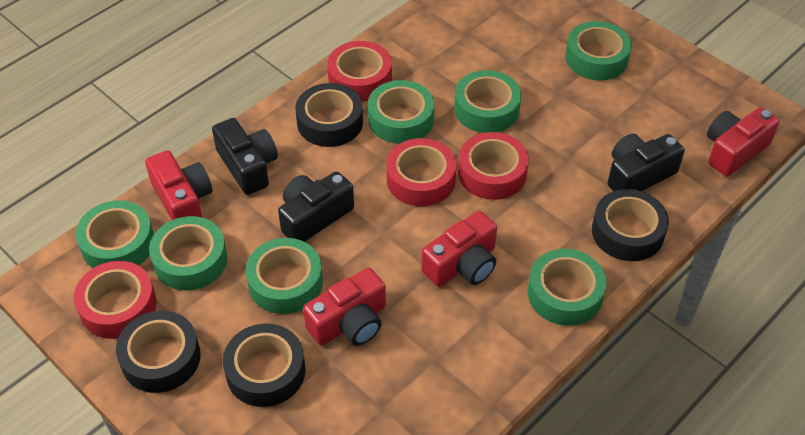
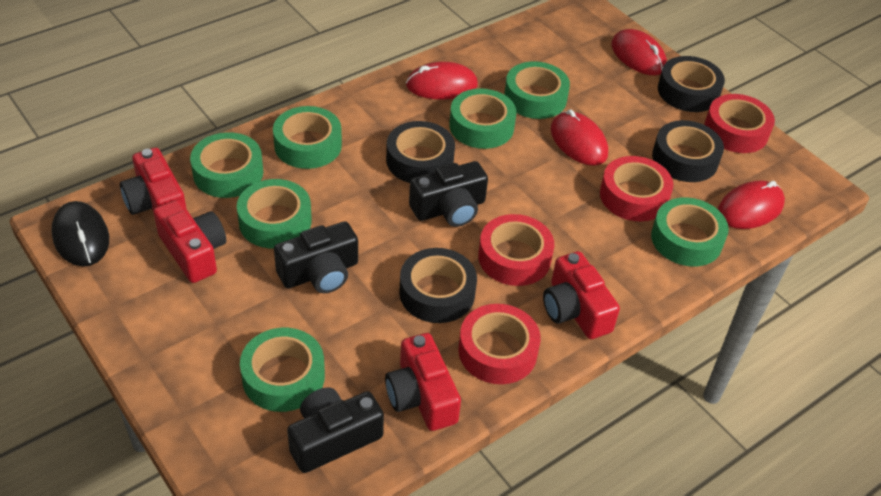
black mouse: 0 -> 1
red mouse: 0 -> 4

